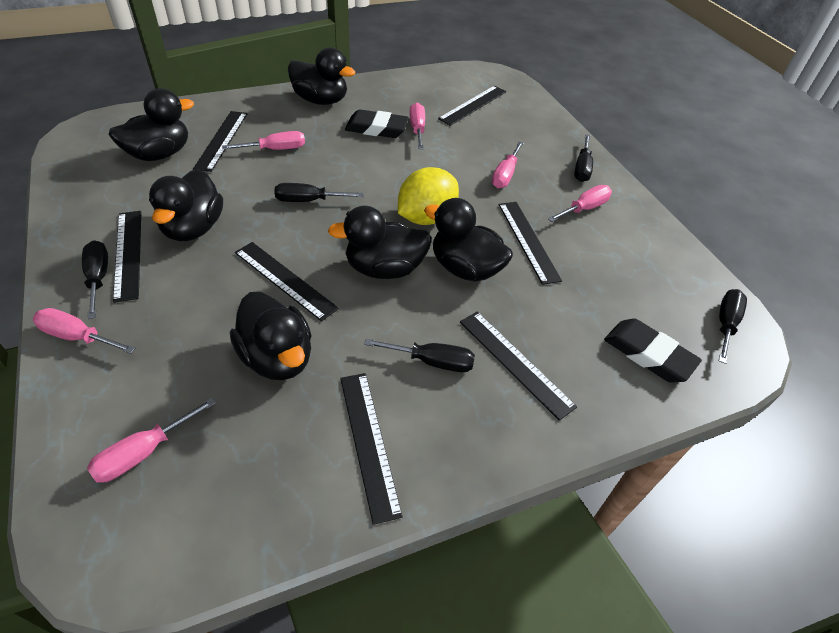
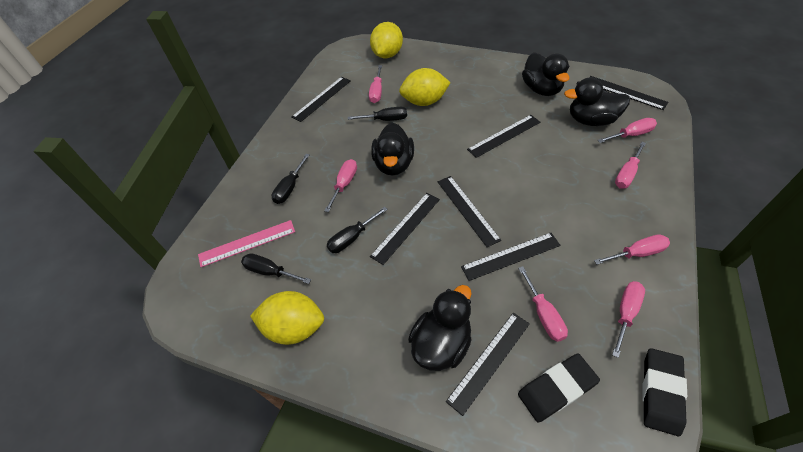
black duck: 6 -> 4
black screwdriver: 5 -> 4
pink ruler: 0 -> 1
pink screwdriver: 6 -> 7
yellow lemon: 1 -> 3

